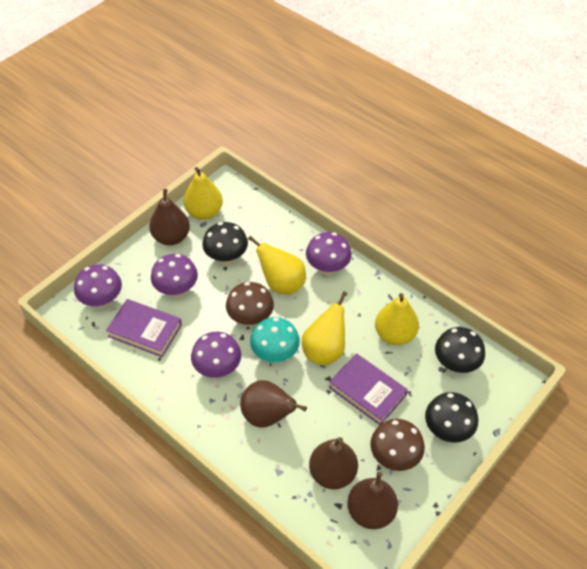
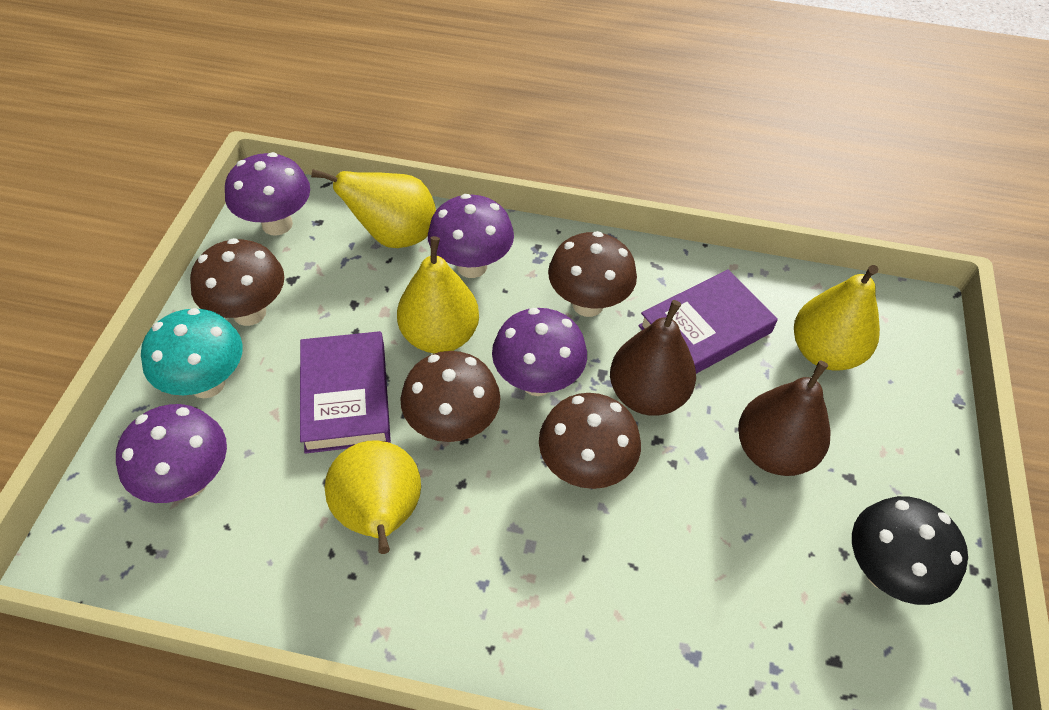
black mushroom: 3 -> 1
brown mushroom: 2 -> 4
brown pear: 4 -> 2

